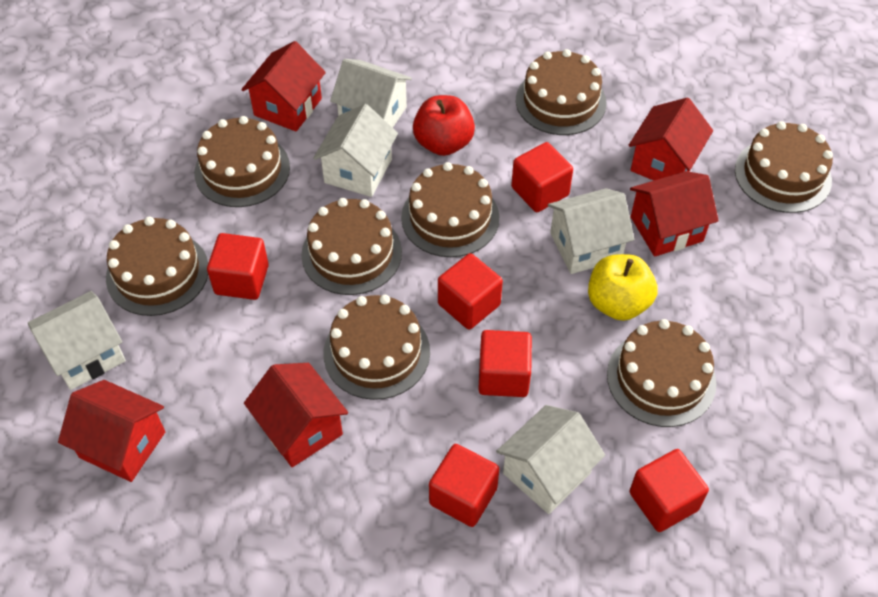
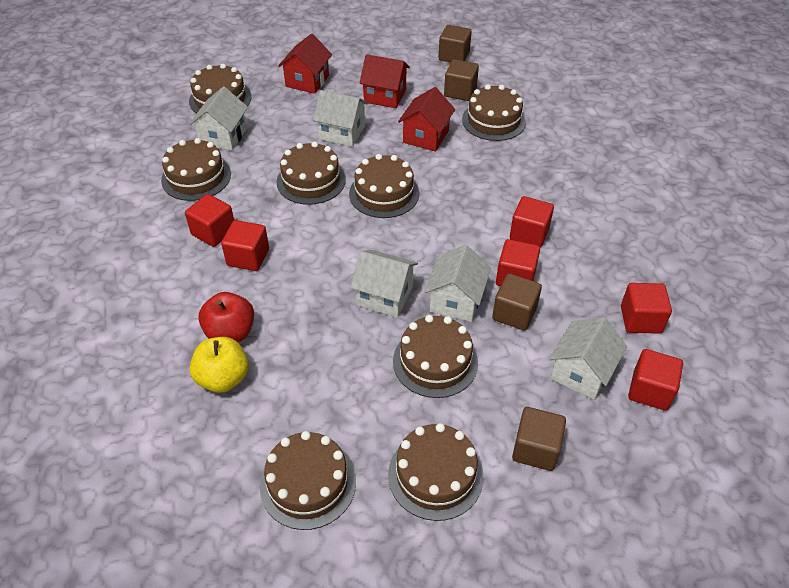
brown cube: 0 -> 4
red house: 5 -> 3

